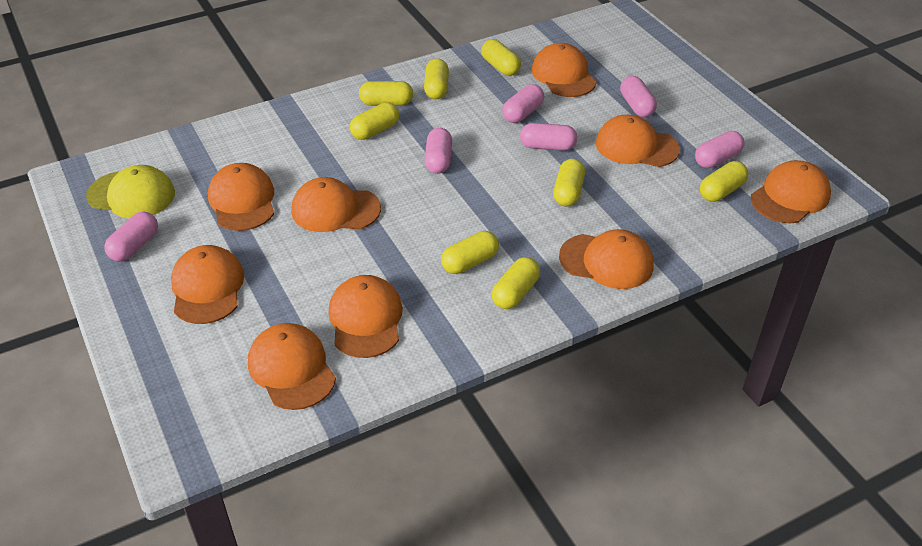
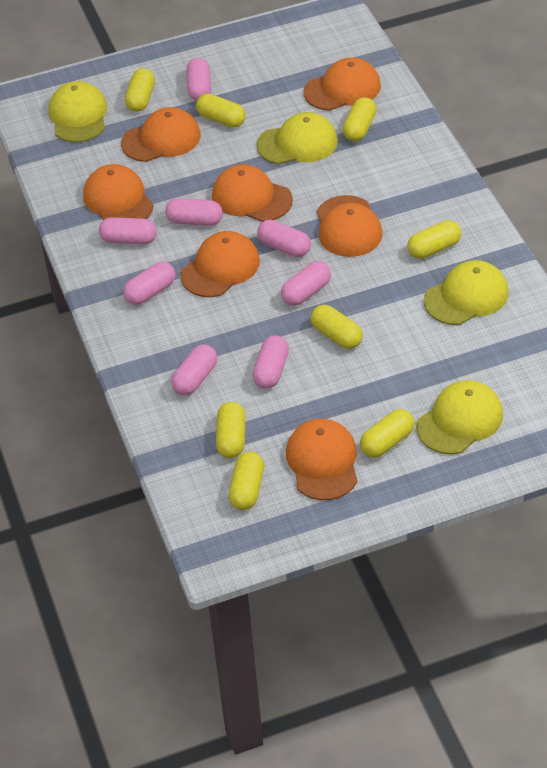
orange cap: 9 -> 7
pink capsule: 6 -> 8
yellow cap: 1 -> 4

